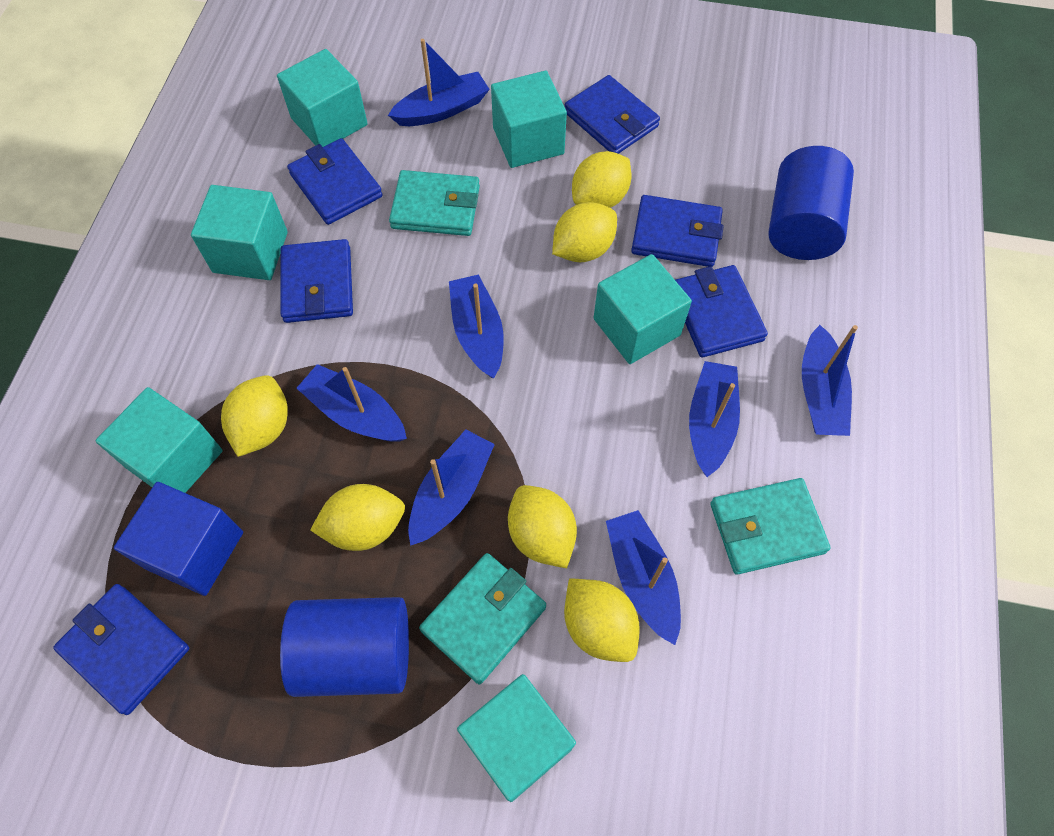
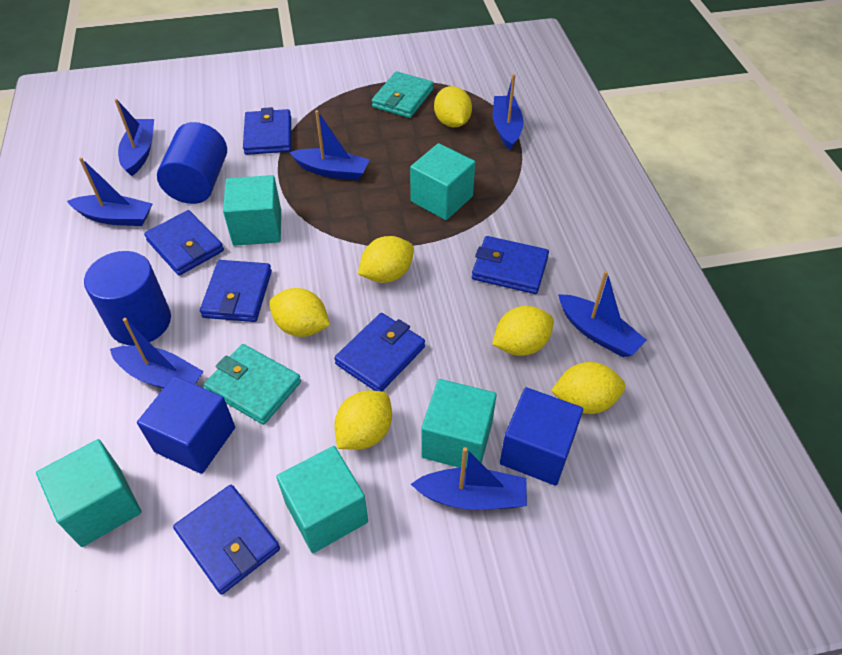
blue cube: 1 -> 2
turquoise cube: 6 -> 5
turquoise wallet: 3 -> 2

